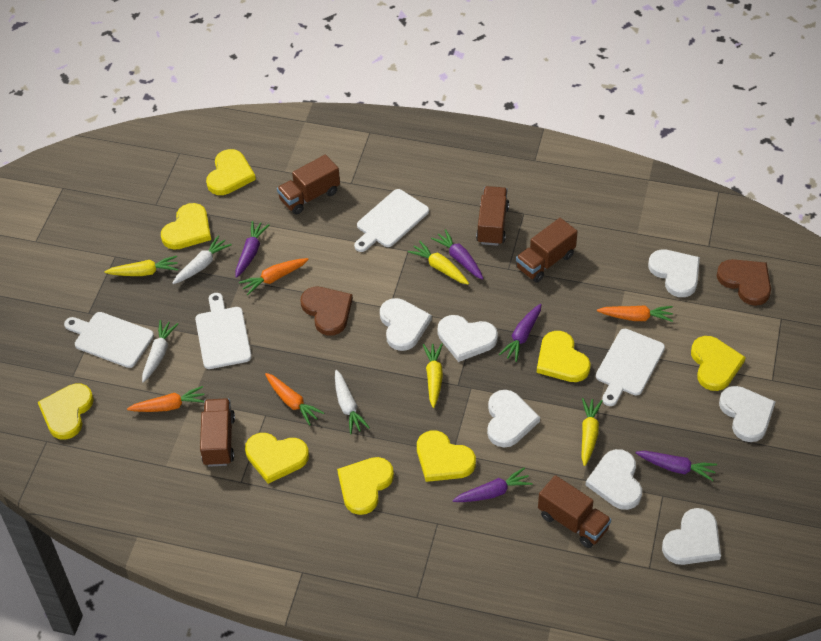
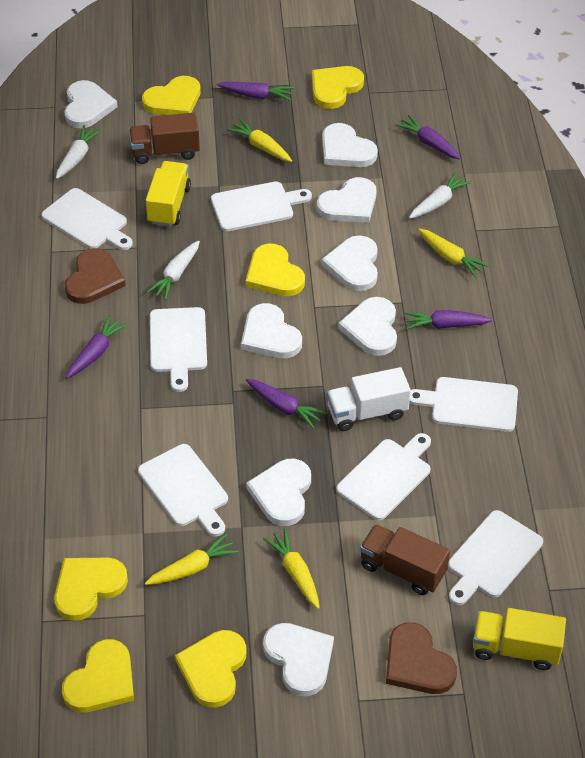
brown truck: 5 -> 2
orange carrot: 4 -> 0
white cutting board: 4 -> 7
white heart: 7 -> 8
white truck: 0 -> 1
yellow heart: 8 -> 6
yellow truck: 0 -> 2

